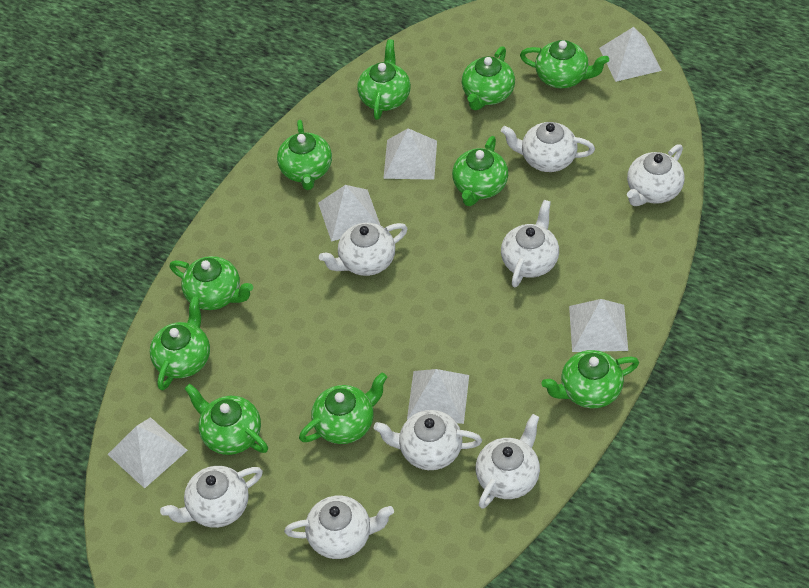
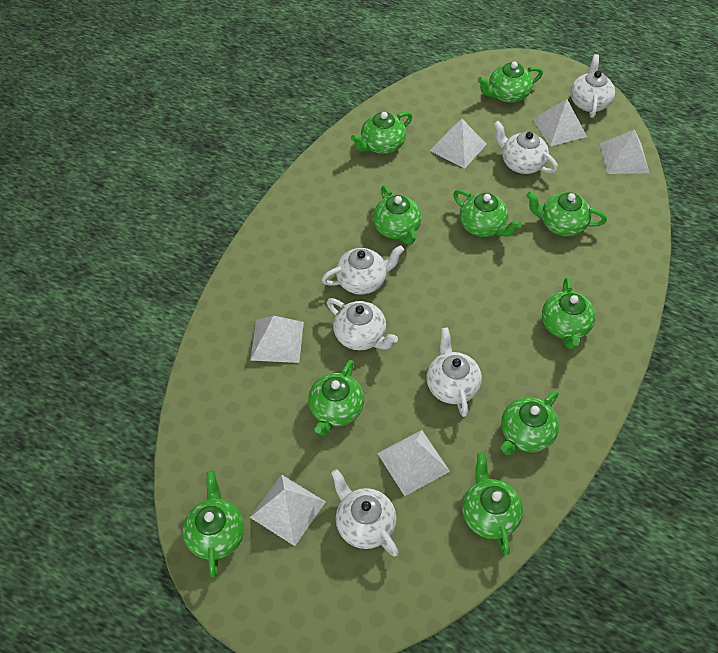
white teapot: 8 -> 6

